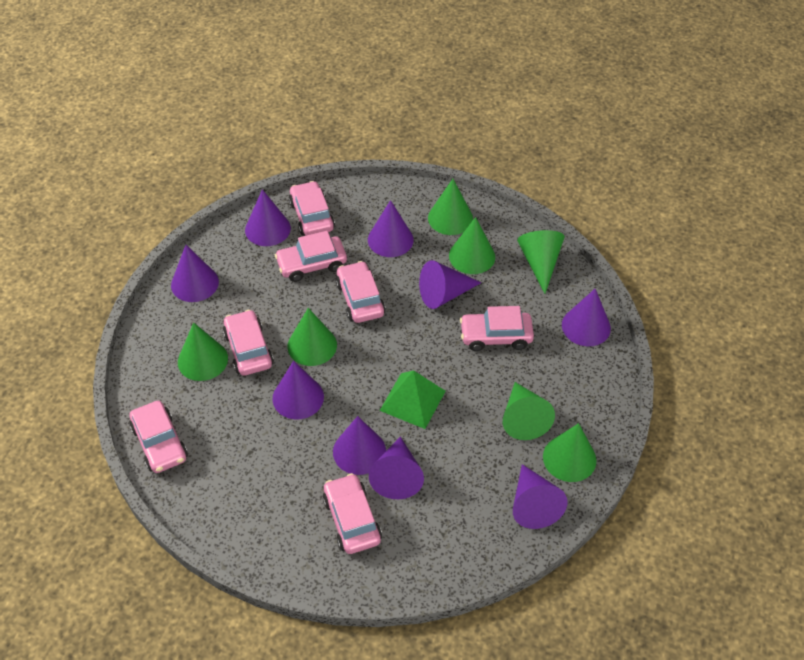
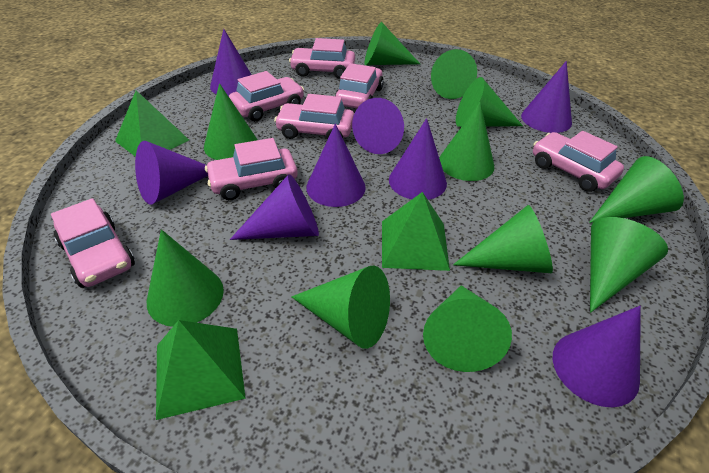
green cone: 7 -> 11
green pyramid: 1 -> 3
purple cone: 9 -> 8

